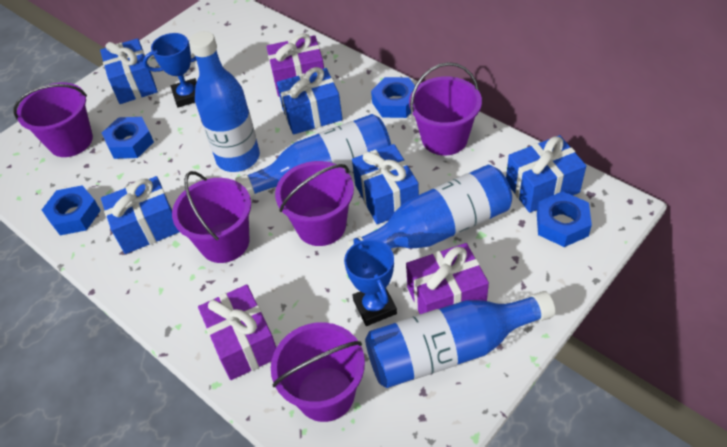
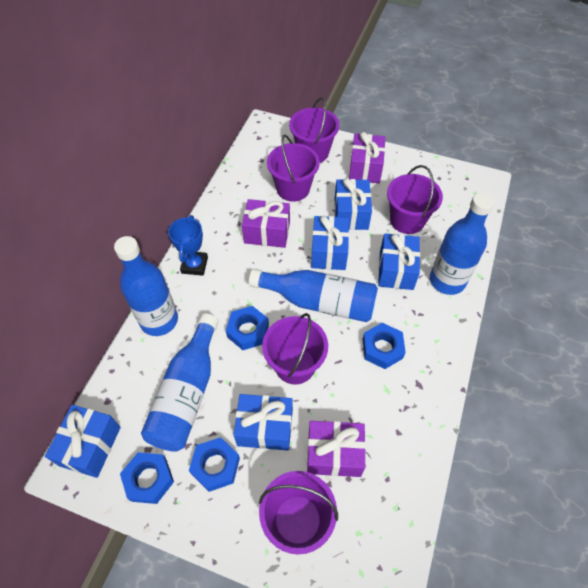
blue trophy: 2 -> 1

